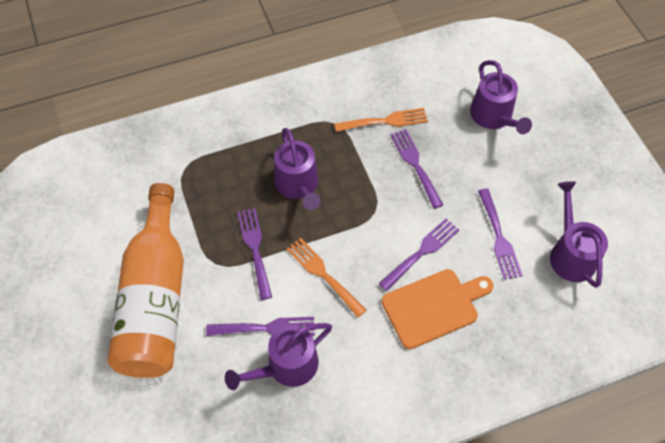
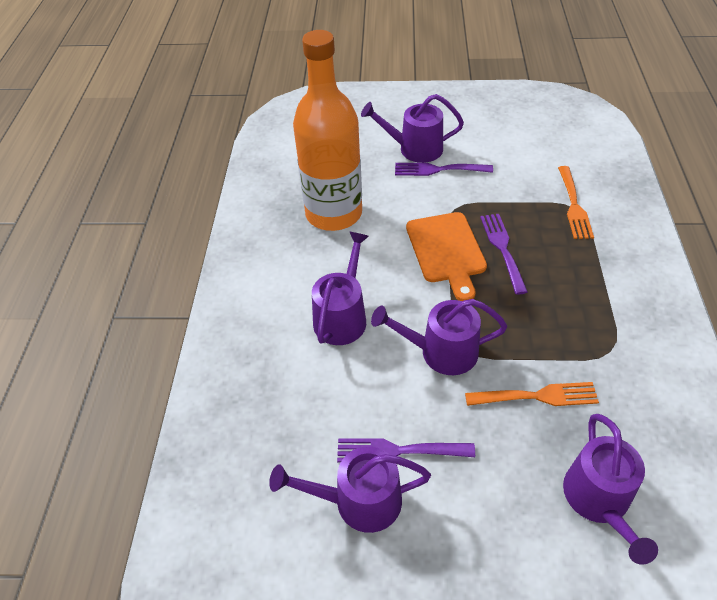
purple fork: 5 -> 3
purple watering can: 4 -> 5

